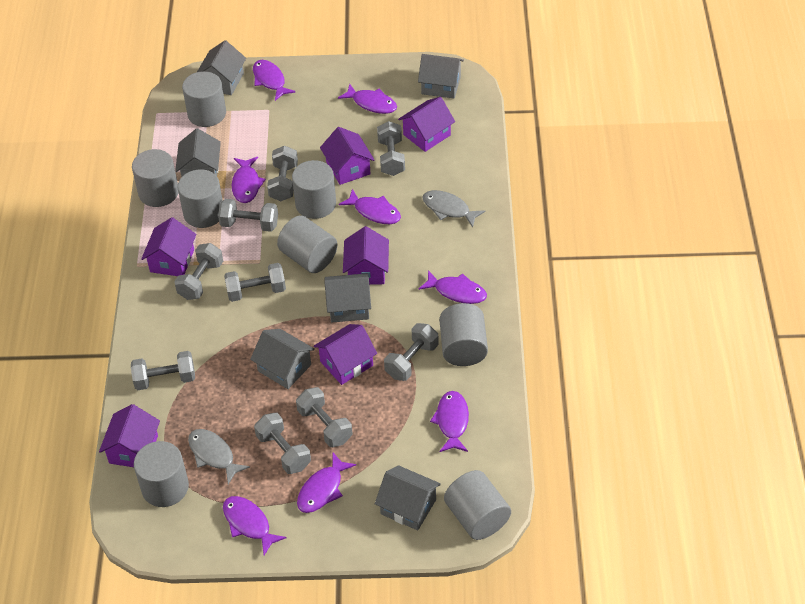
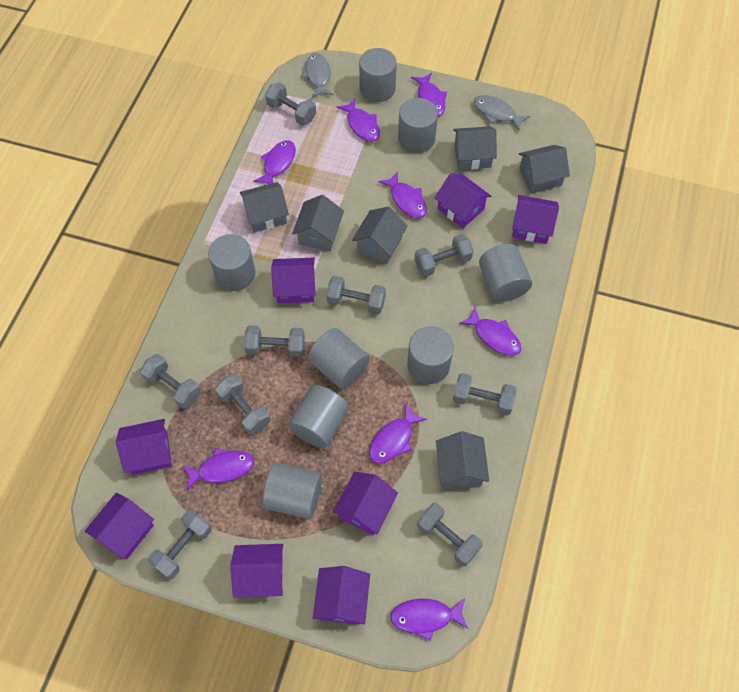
purple house: 6 -> 8

